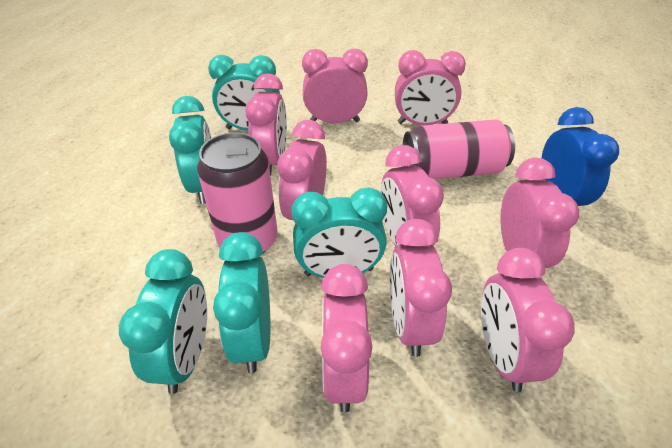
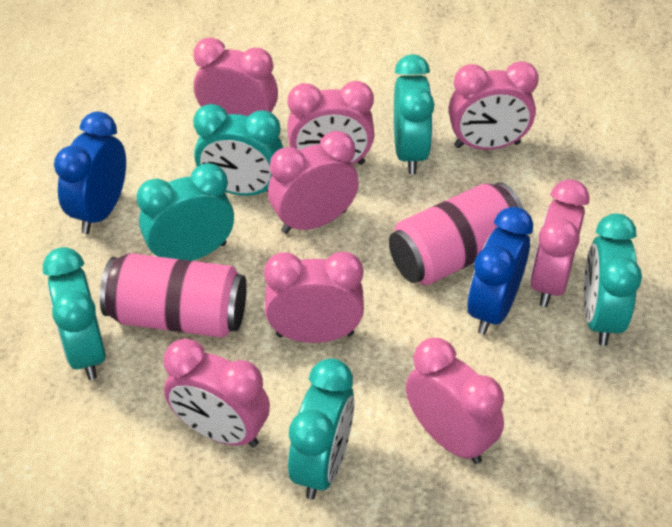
blue clock: 1 -> 2
pink clock: 9 -> 8
turquoise clock: 5 -> 6

